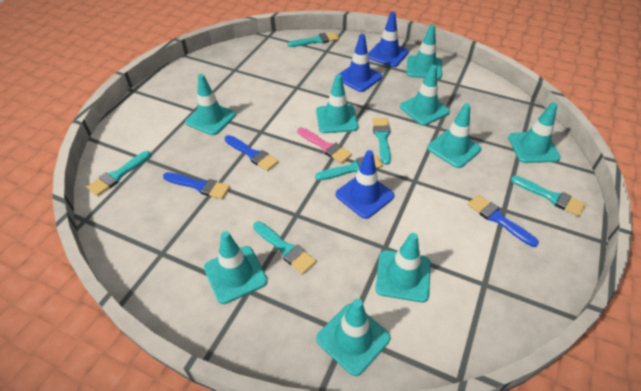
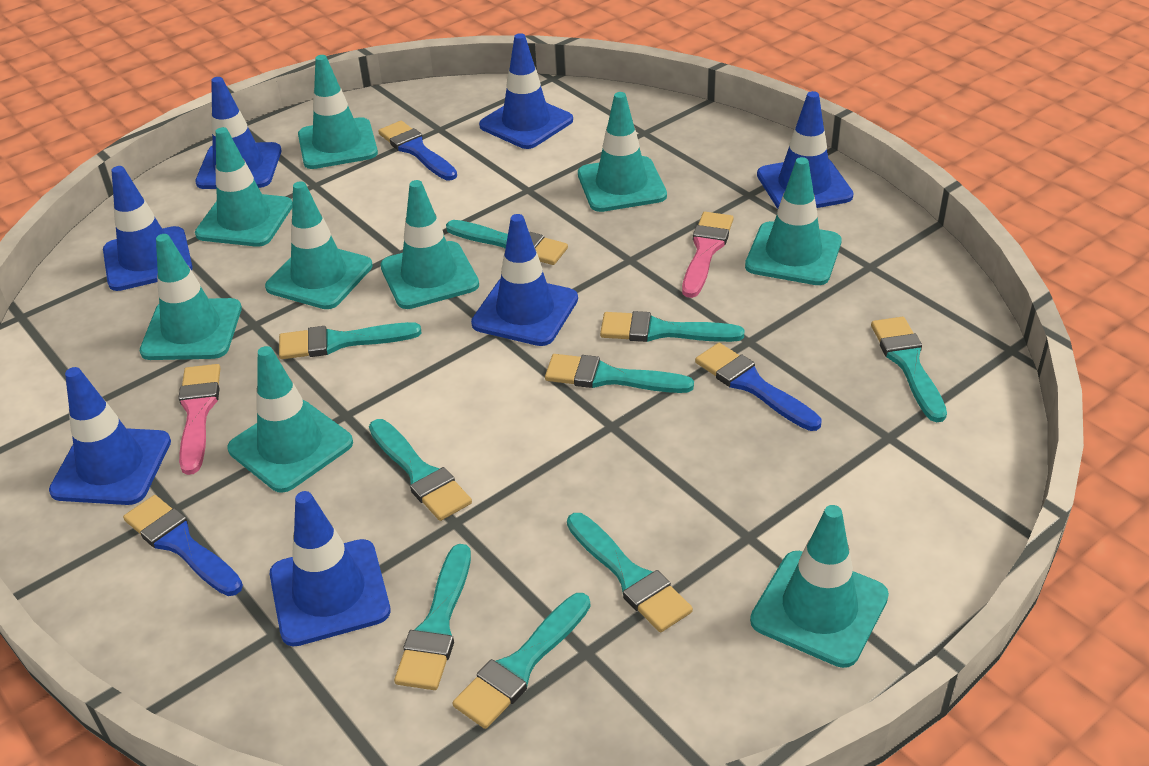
blue traffic cone: 3 -> 7
pink brush: 1 -> 2
turquoise brush: 6 -> 9

